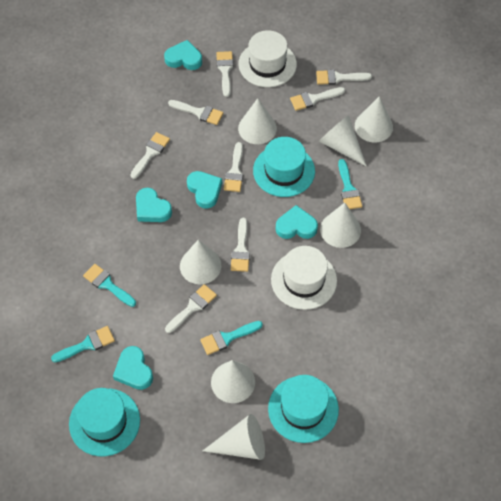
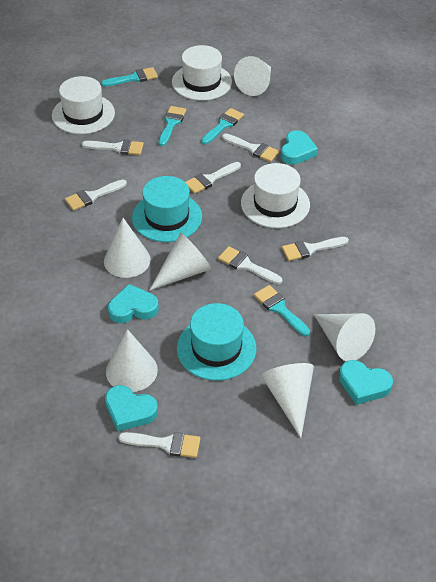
turquoise hat: 3 -> 2
turquoise heart: 5 -> 4
white brush: 8 -> 7
white cone: 7 -> 6
white hat: 2 -> 3

